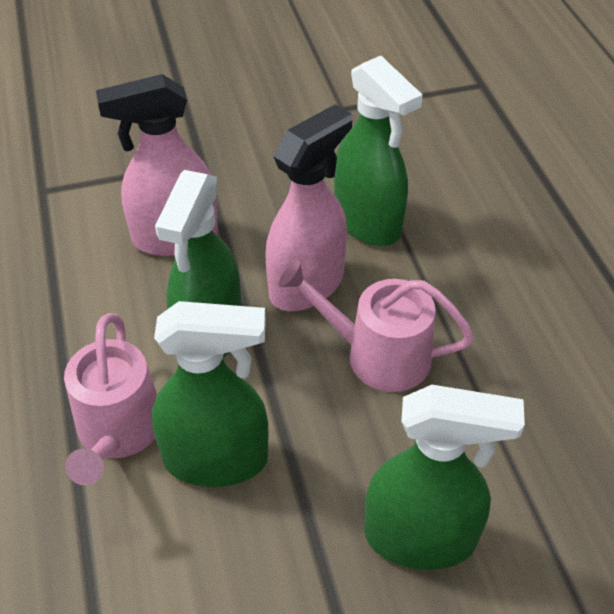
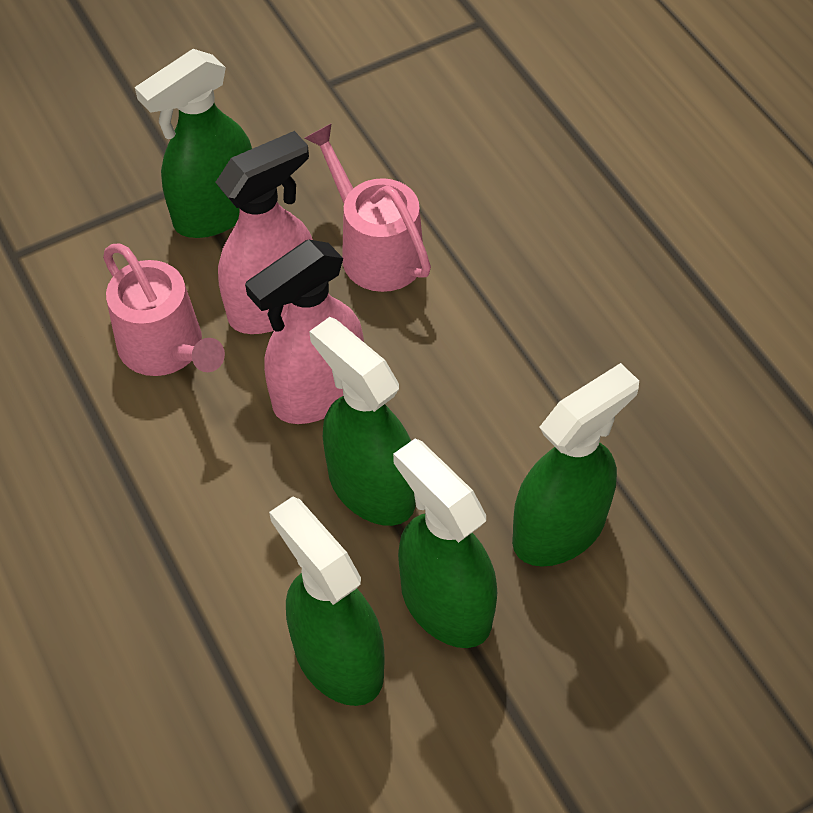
green spray bottle: 4 -> 5

